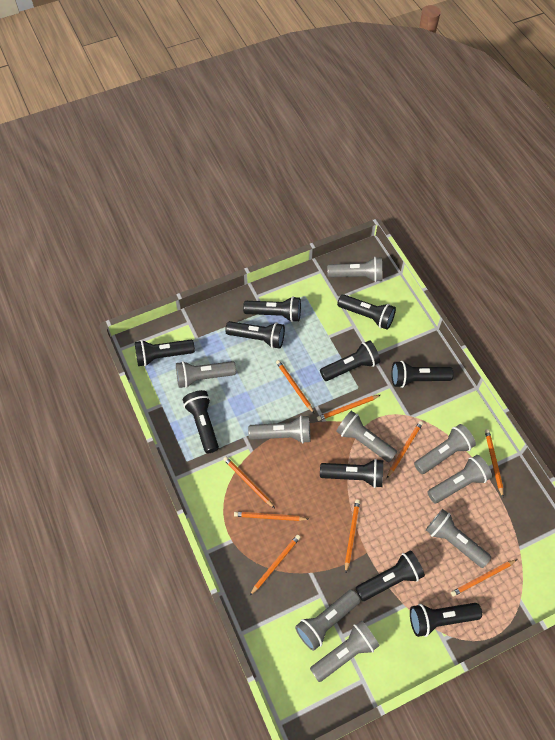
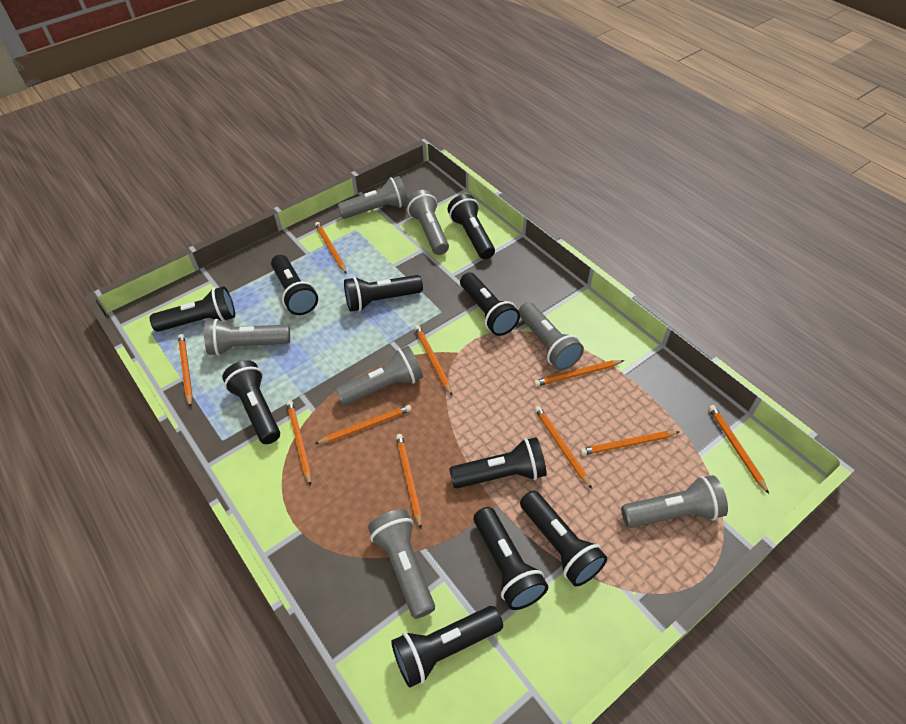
grey flashlight: 9 -> 7
orange pencil: 9 -> 10

